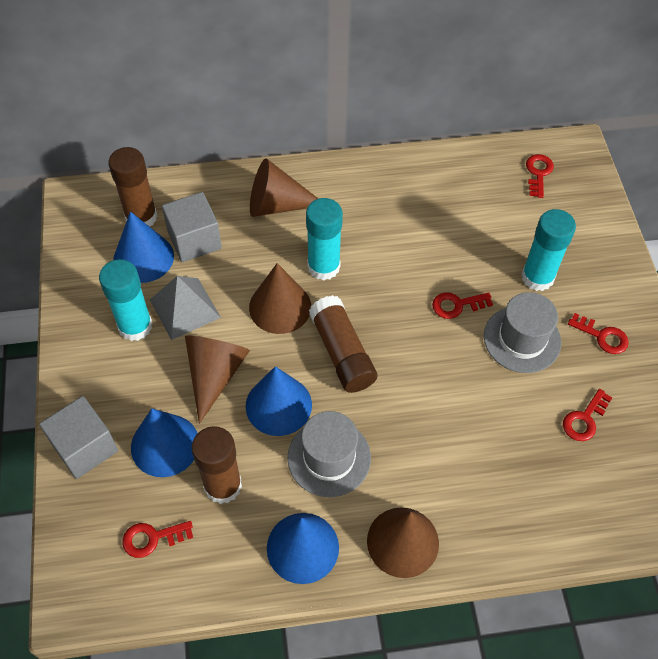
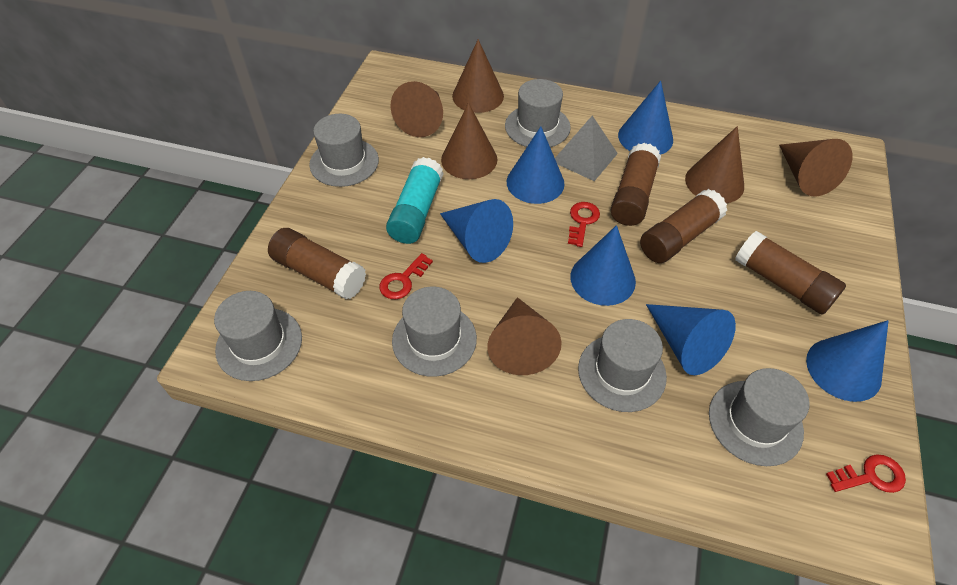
blue cone: 4 -> 6
brown cone: 4 -> 6
brown glue stick: 3 -> 4
grey cube: 2 -> 0
grey hat: 2 -> 6
red key: 5 -> 3
turquoise glue stick: 3 -> 1

